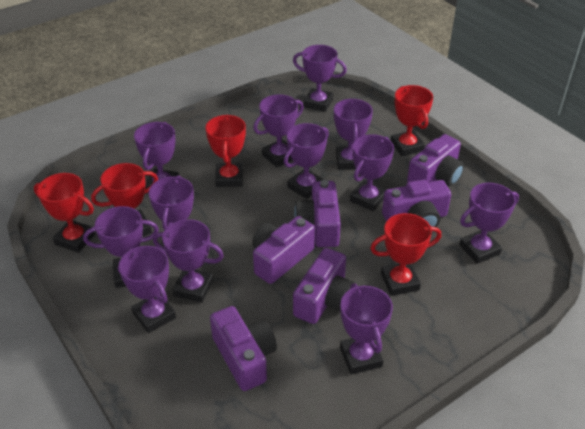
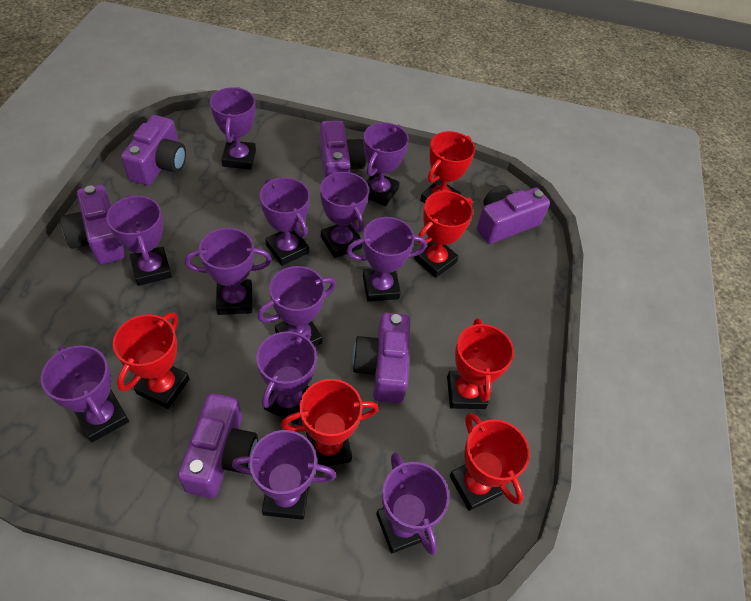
red trophy: 5 -> 6

